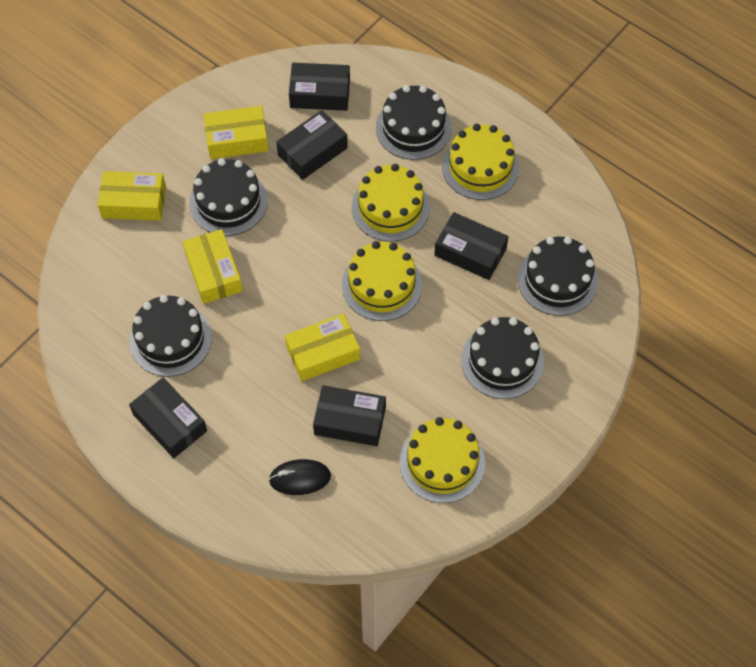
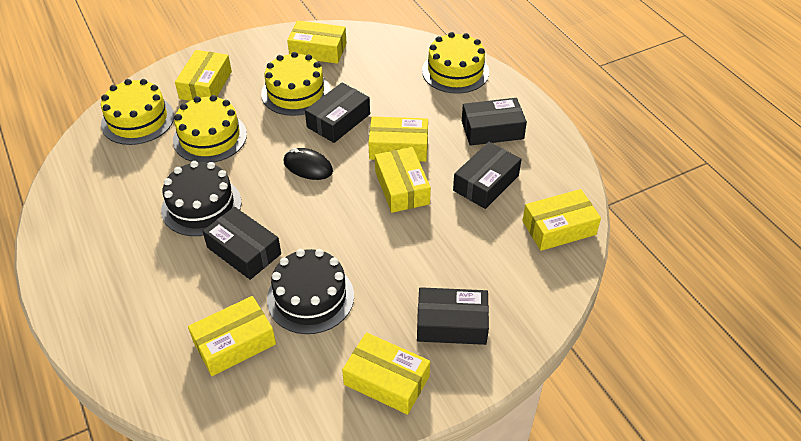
black cake: 5 -> 2
yellow box: 4 -> 7

